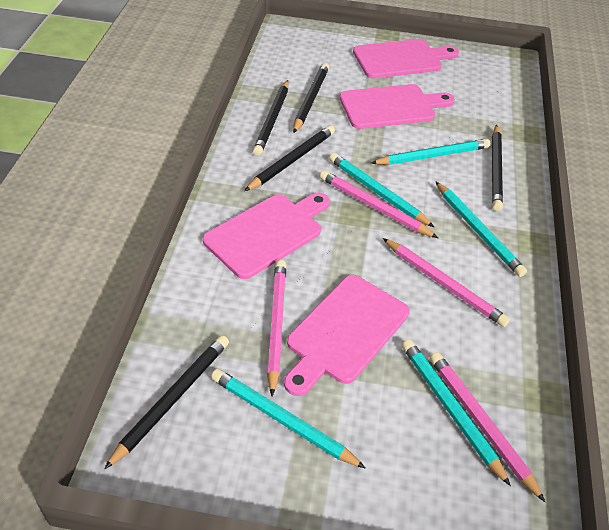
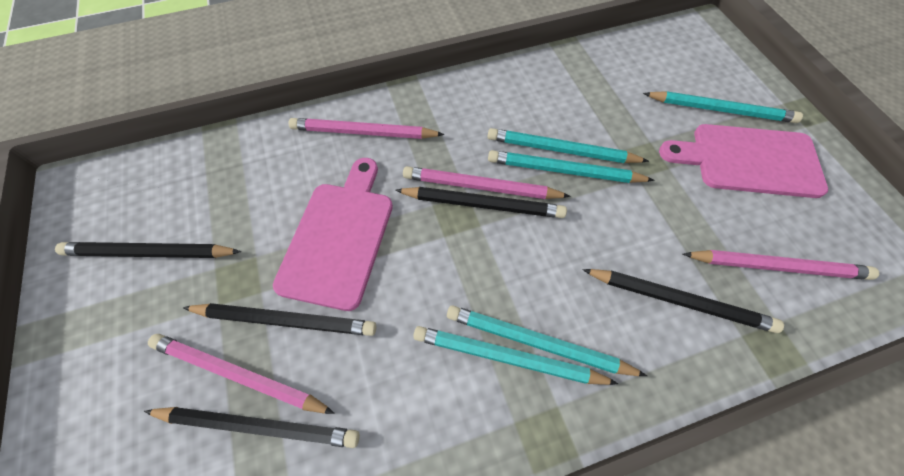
pink cutting board: 4 -> 2

